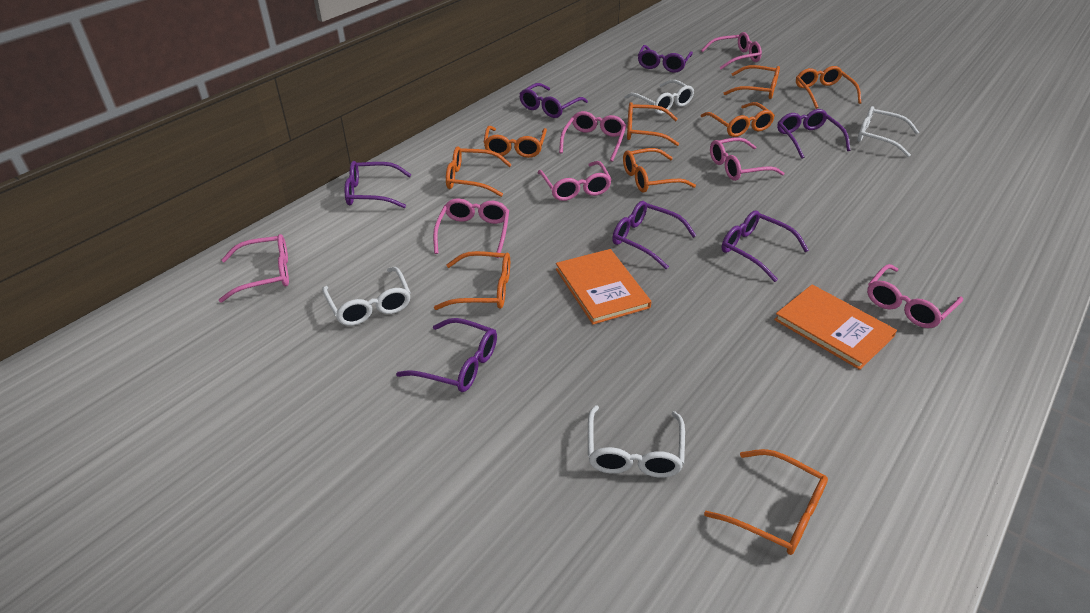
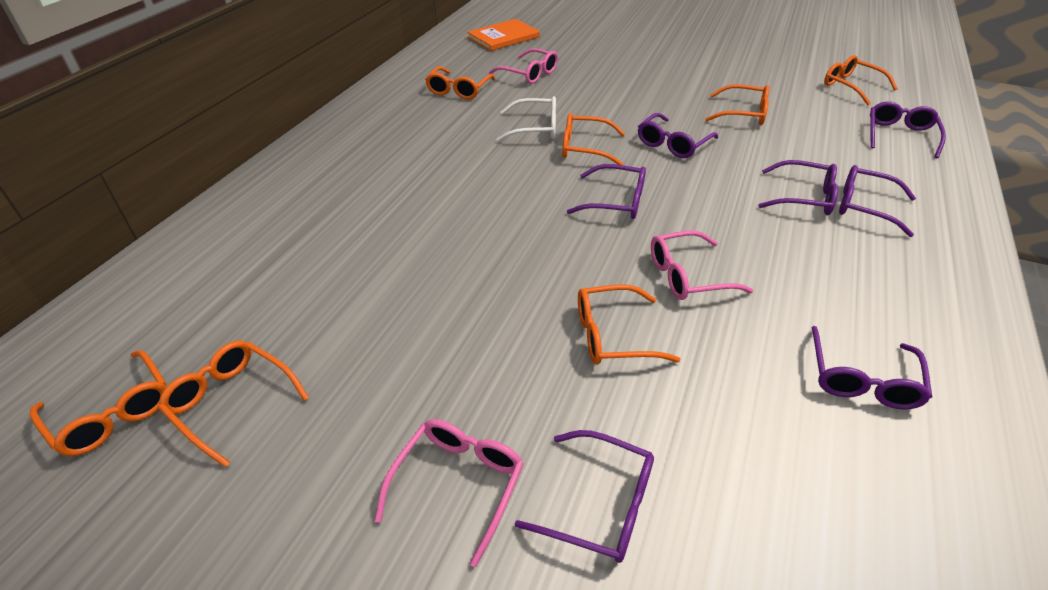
orange book: 2 -> 1
orange glasses: 9 -> 7
pink glasses: 7 -> 3
white glasses: 4 -> 1

